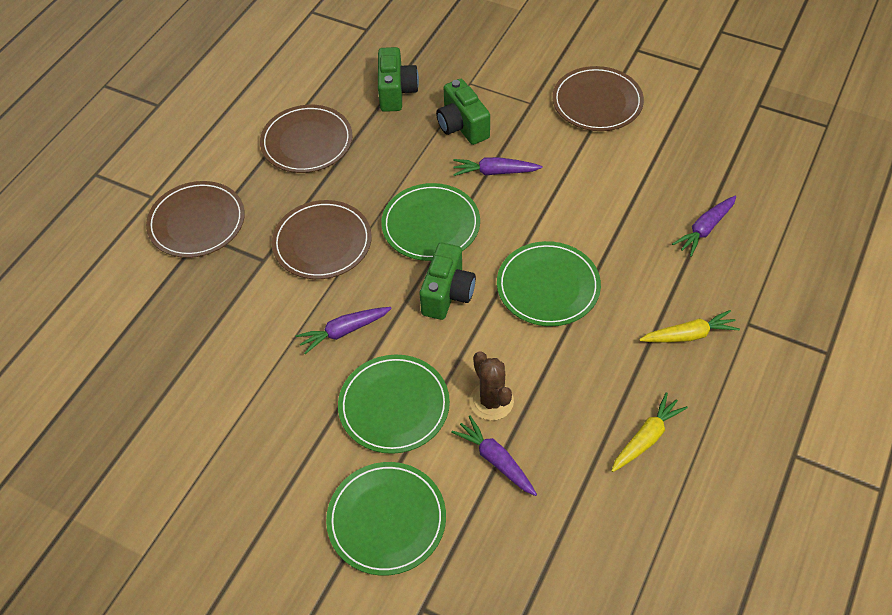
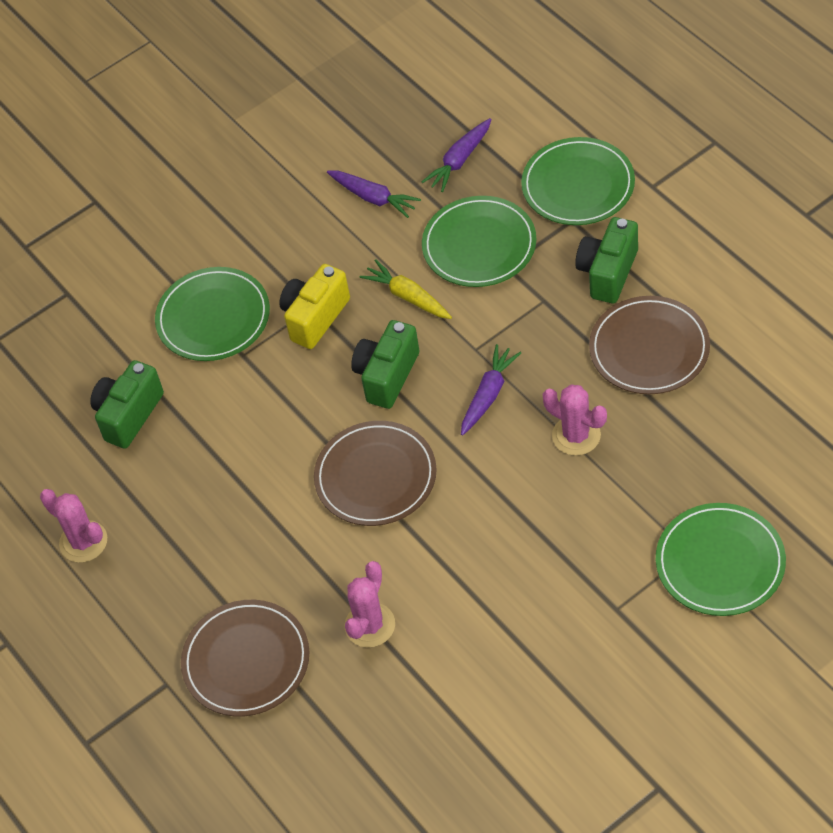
brown cactus: 1 -> 0
brown plate: 4 -> 3
pink cactus: 0 -> 3
purple carrot: 4 -> 3
yellow camera: 0 -> 1
yellow carrot: 2 -> 1

